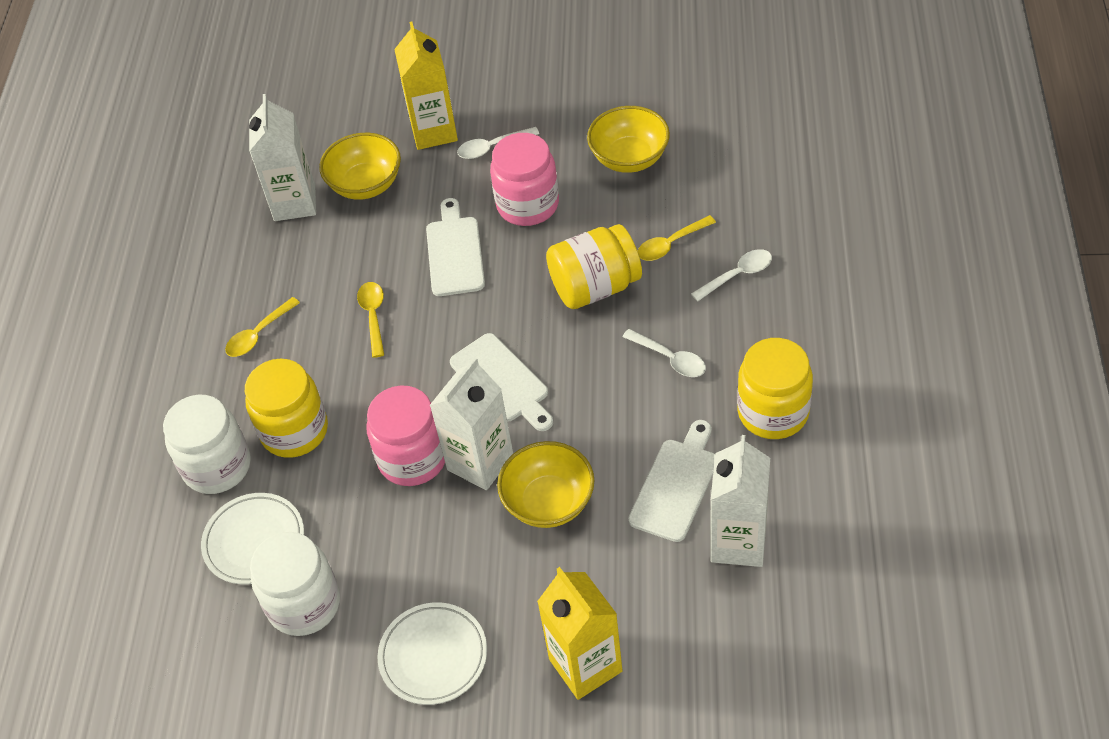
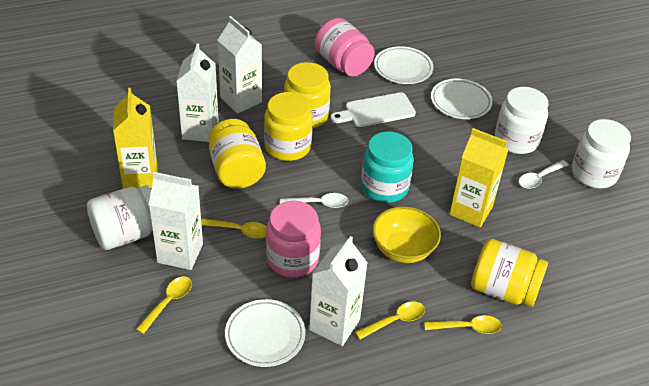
turquoise jar: 0 -> 1
white carton: 3 -> 4
white cutting board: 3 -> 1
white jar: 2 -> 3
white plate: 2 -> 3
white spoon: 3 -> 2
yellow bowl: 3 -> 1
yellow jar: 3 -> 4
yellow spoon: 3 -> 4

